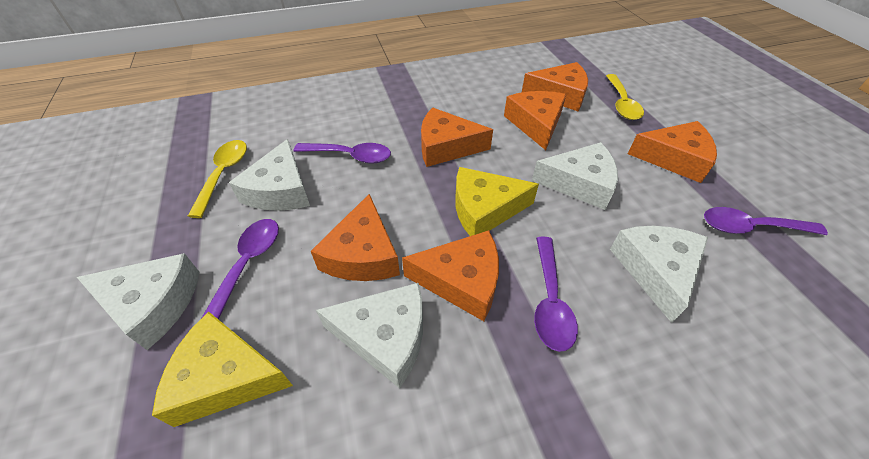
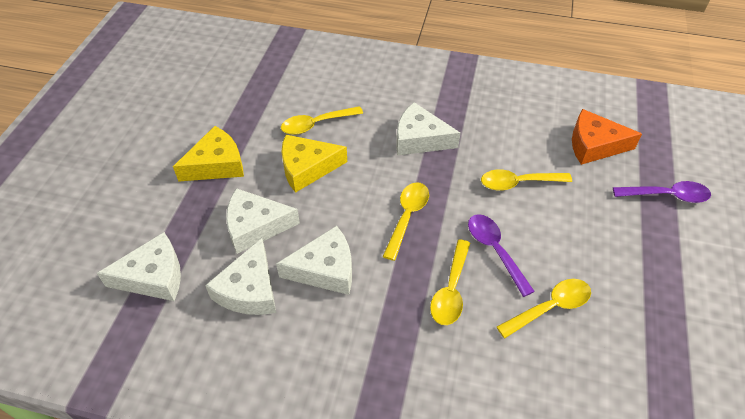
orange cheese: 6 -> 1
purple spoon: 4 -> 2
yellow spoon: 2 -> 5

